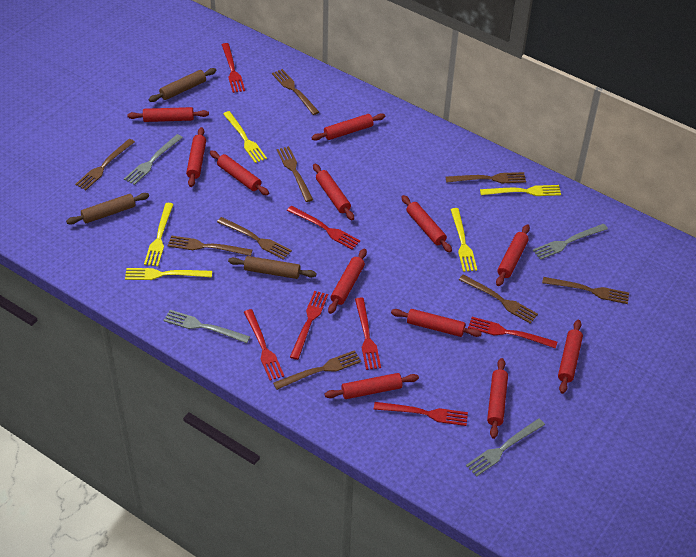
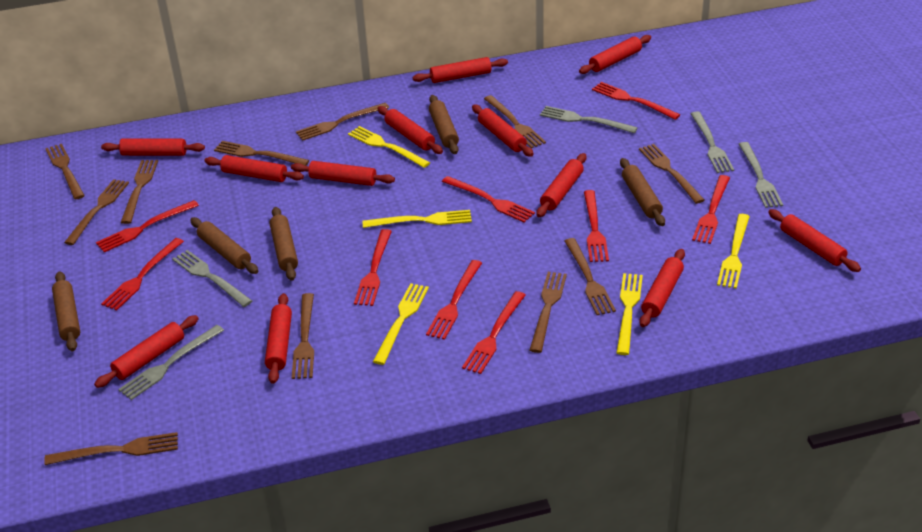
brown fork: 9 -> 11
brown rolling pin: 3 -> 5
grey fork: 4 -> 5
red fork: 7 -> 9

